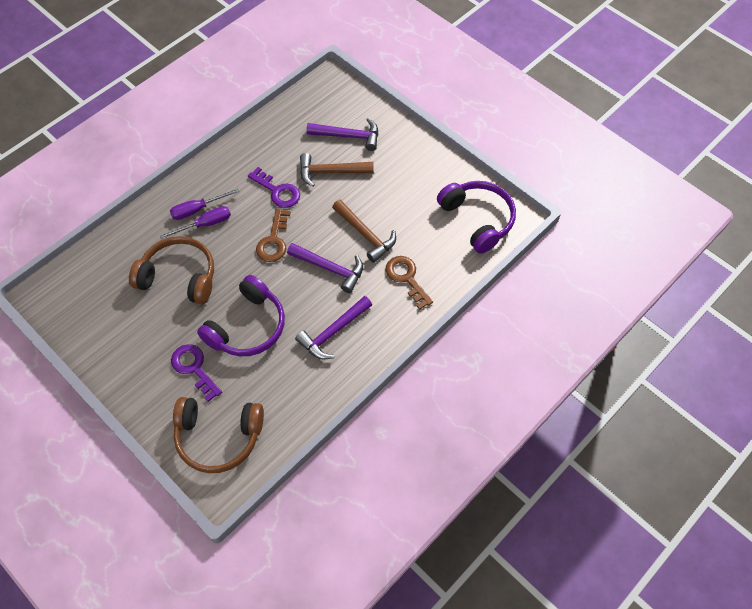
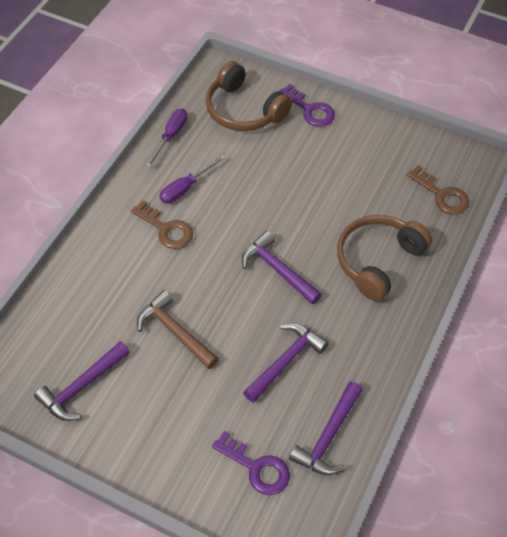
brown hammer: 2 -> 1
purple hammer: 3 -> 4
purple headphones: 2 -> 0

